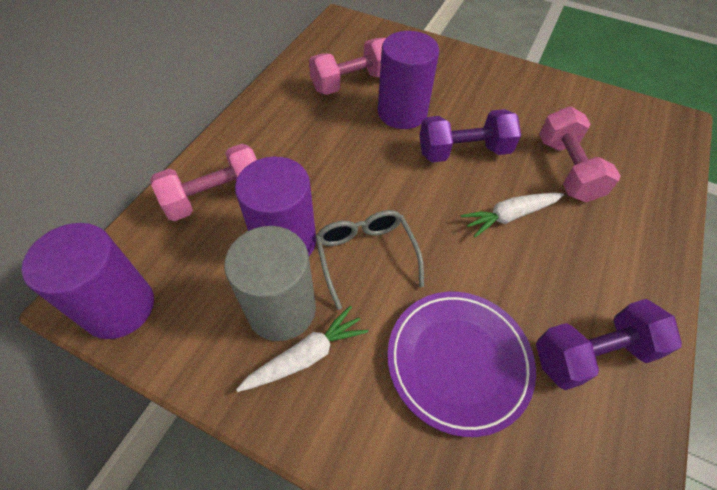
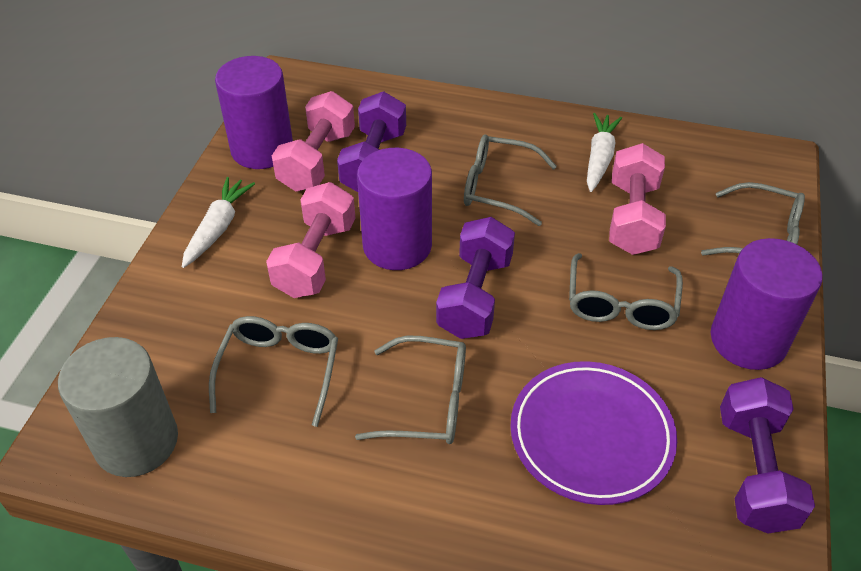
grey glasses: 1 -> 5
purple dumbbell: 2 -> 3

